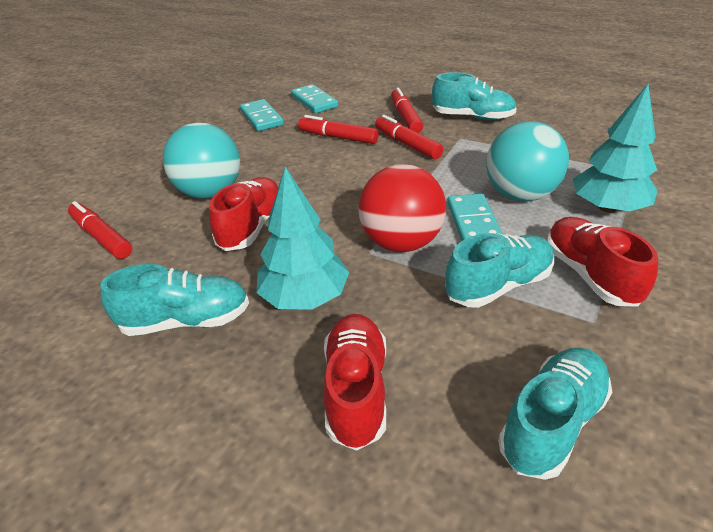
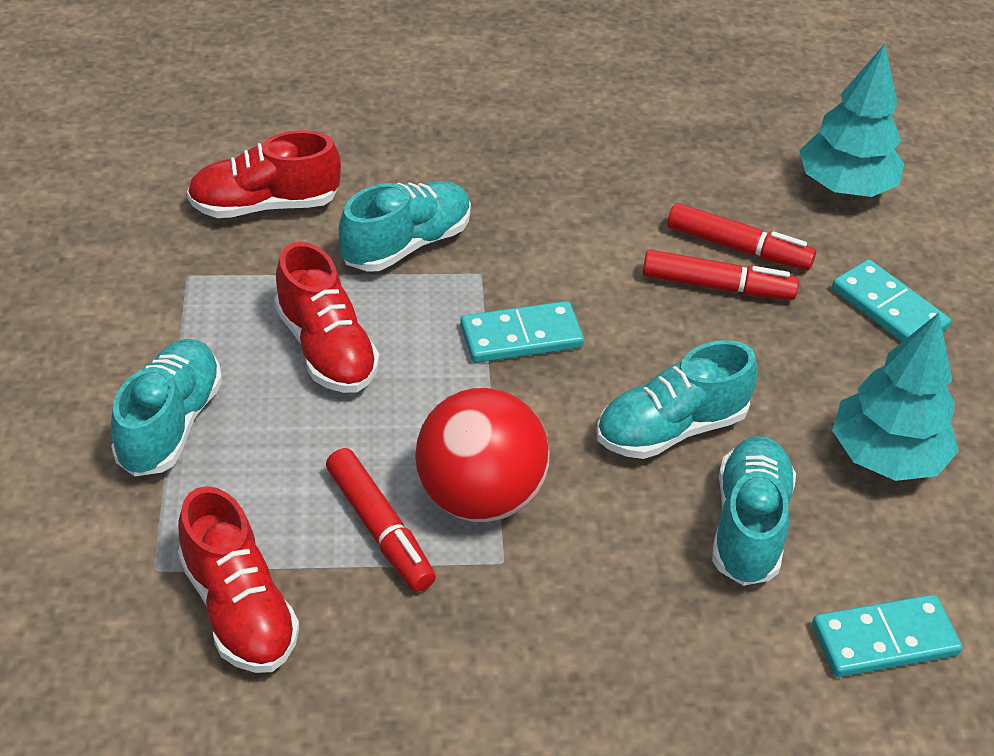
red marker: 4 -> 3
turquoise ball: 2 -> 0

